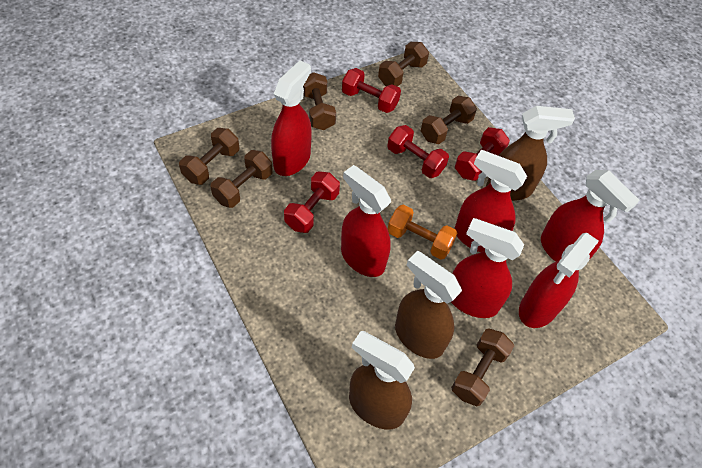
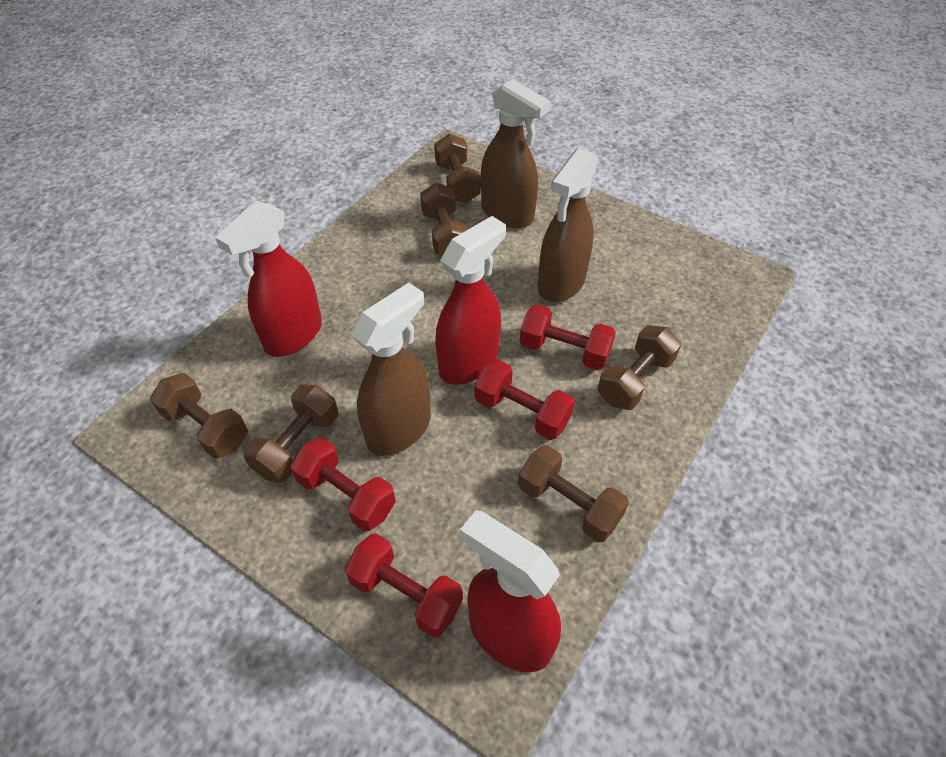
orange dumbbell: 1 -> 0
red spray bottle: 6 -> 3

